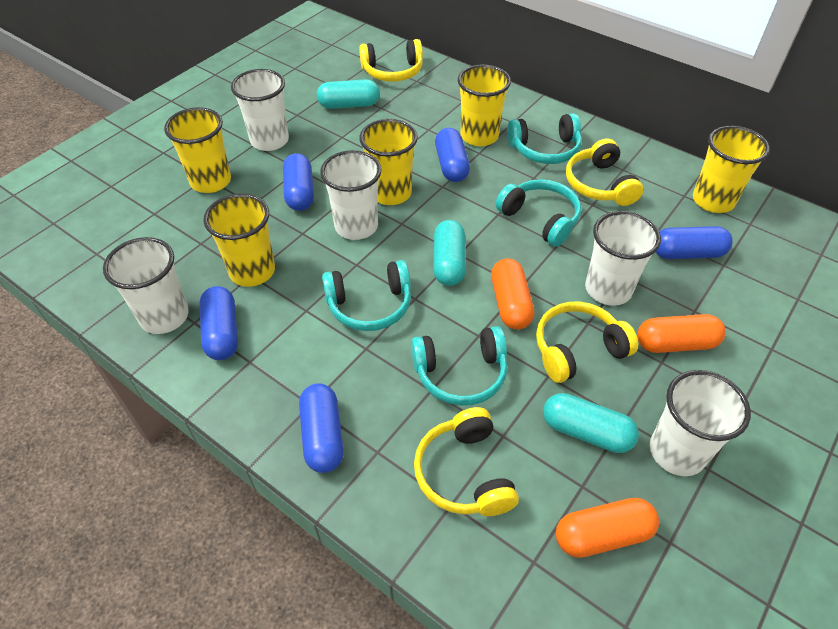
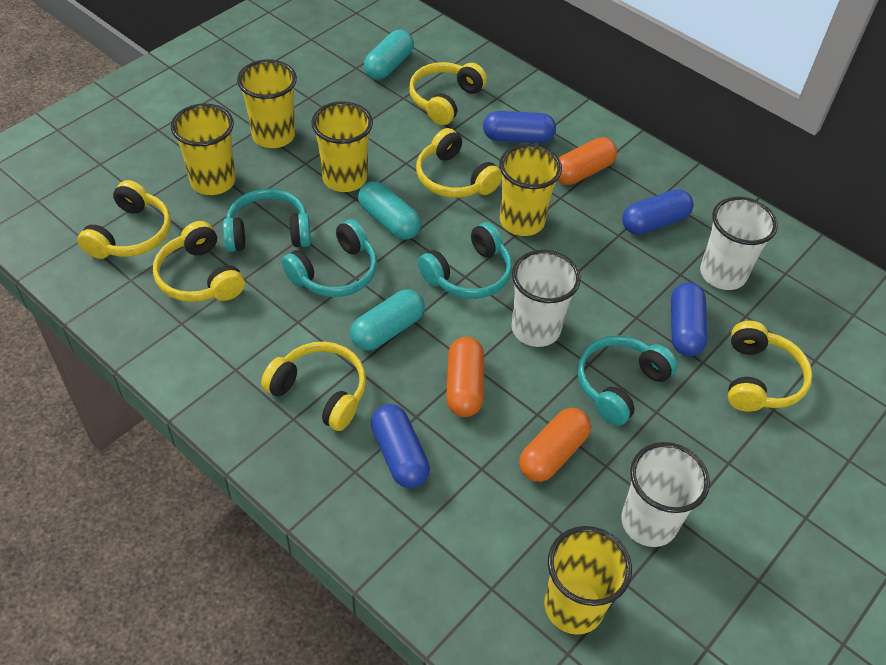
blue capsule: 5 -> 4
white cup: 5 -> 3
yellow headphones: 4 -> 6

